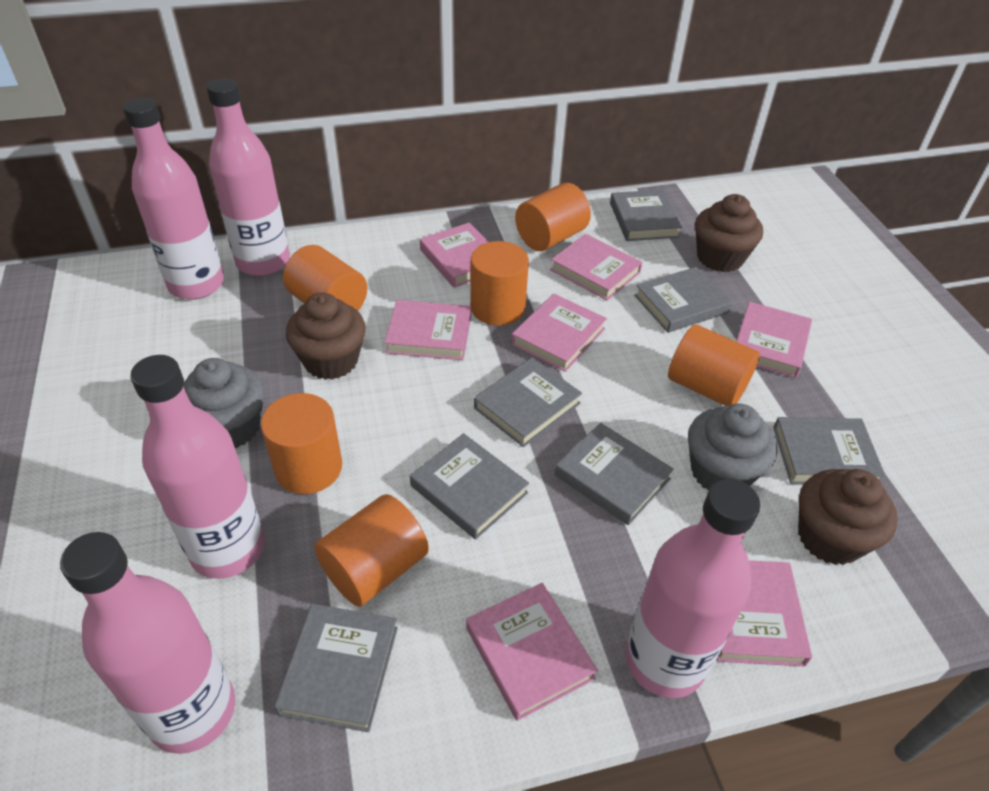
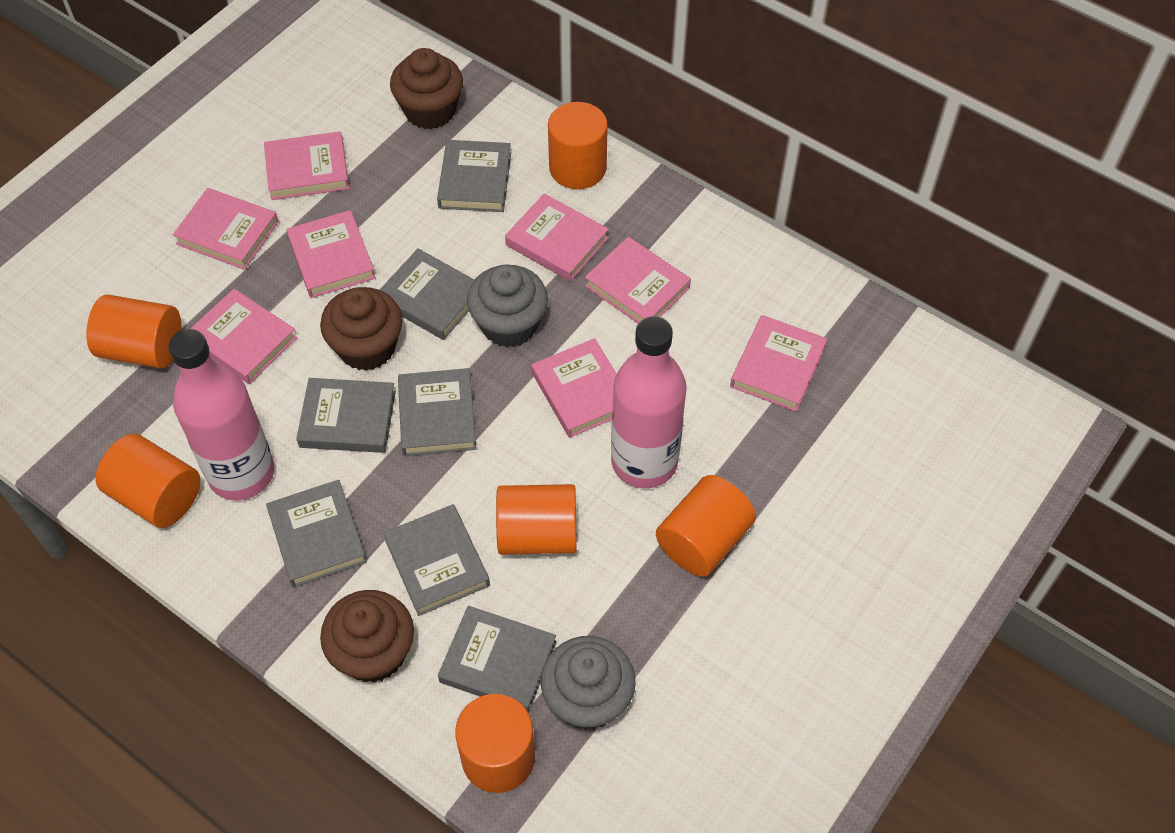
pink book: 7 -> 8
pink bottle: 5 -> 2

